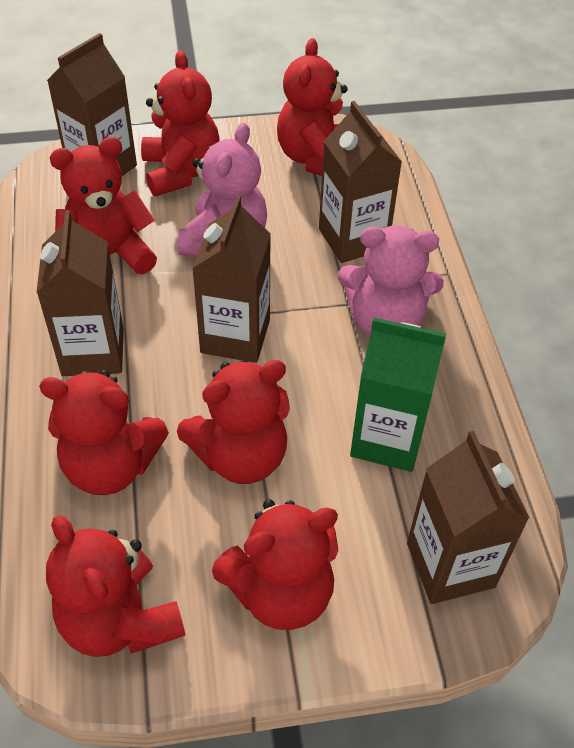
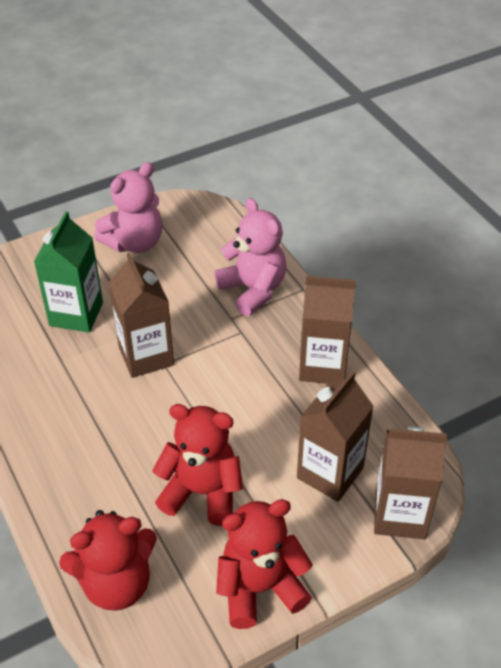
brown carton: 5 -> 4
red teddy bear: 7 -> 3

